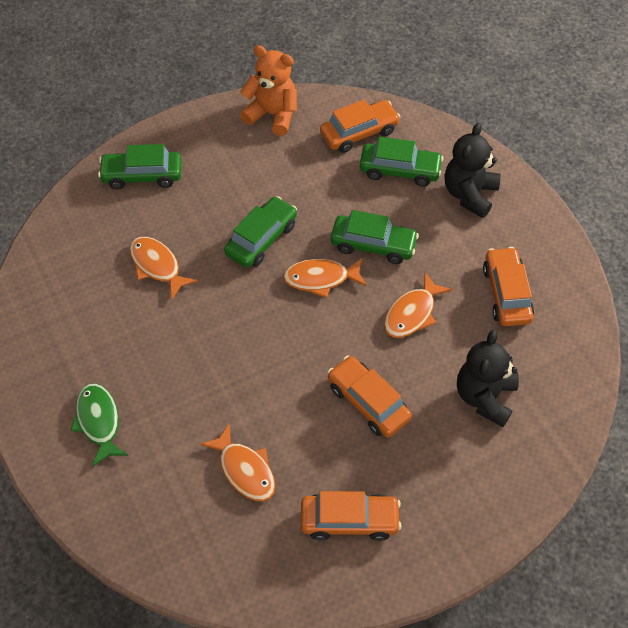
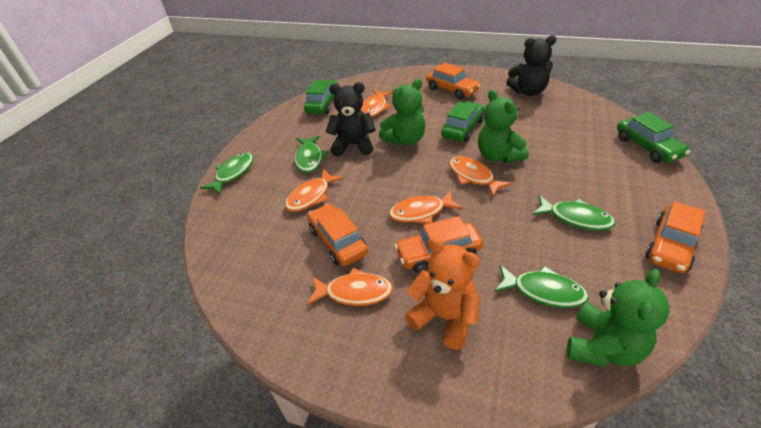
green car: 4 -> 3
green fish: 1 -> 4
green teddy bear: 0 -> 3
orange fish: 4 -> 5

